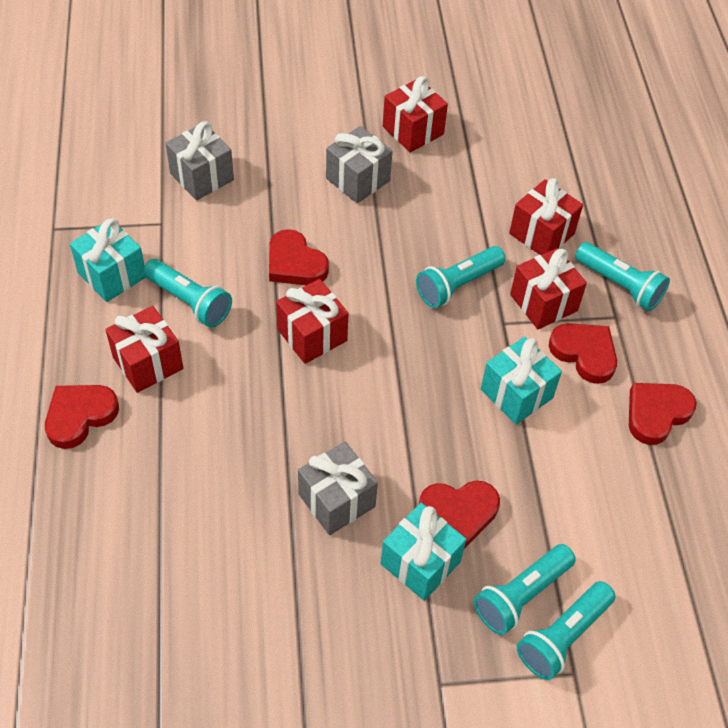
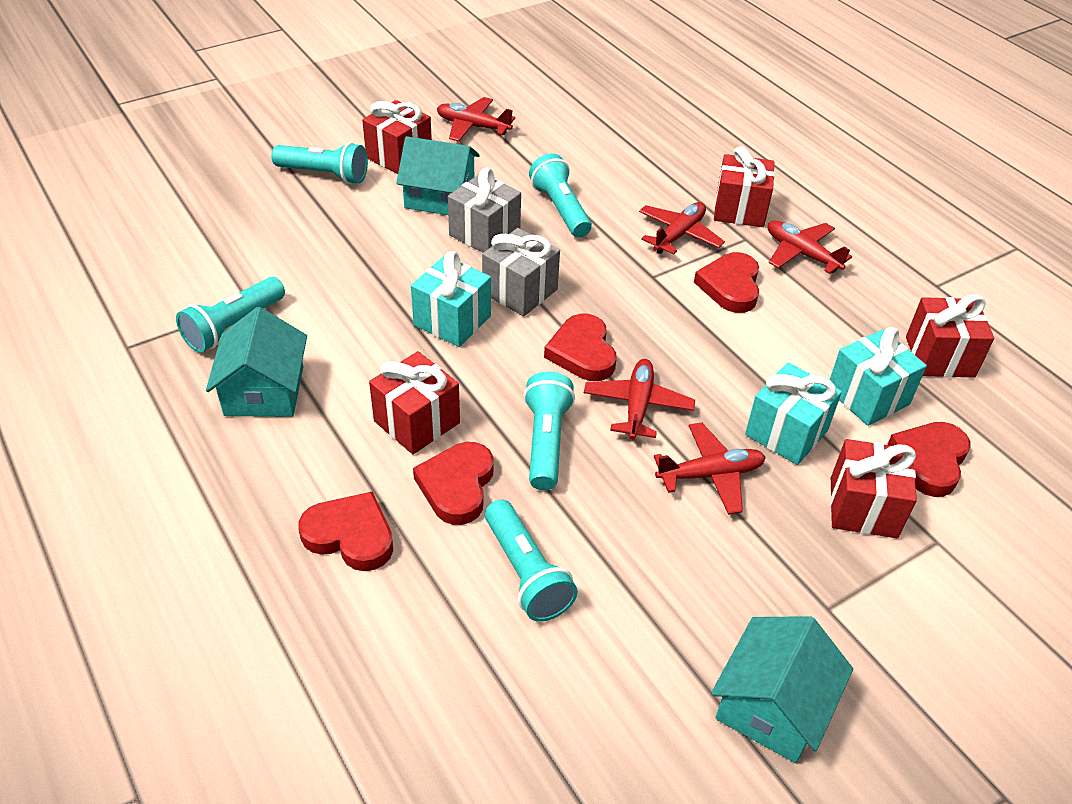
grey gift: 3 -> 2
red plane: 0 -> 5
turquoise house: 0 -> 3

